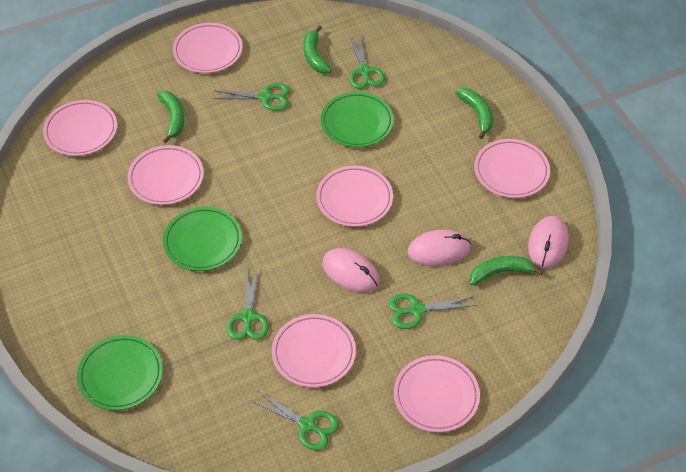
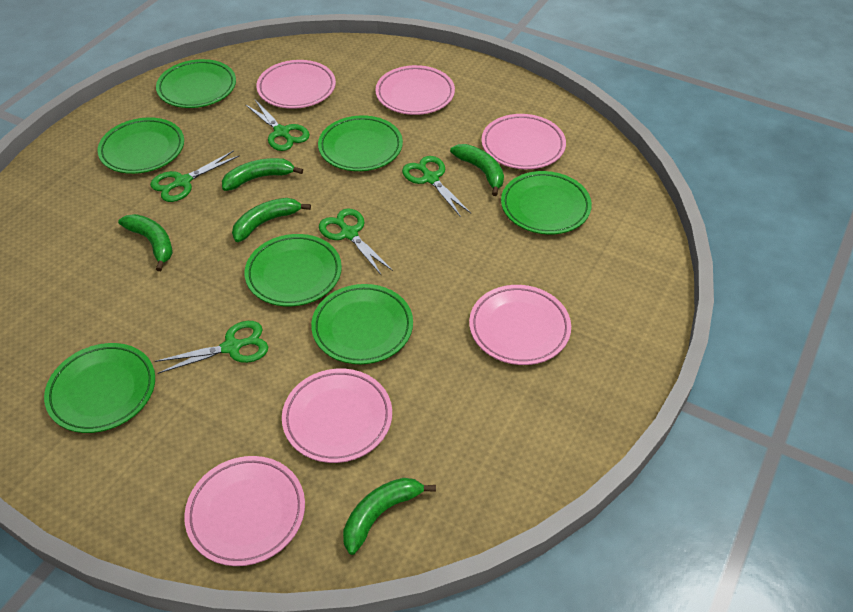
green banana: 4 -> 5
green plate: 3 -> 7
pink mouse: 3 -> 0
pink plate: 7 -> 6

